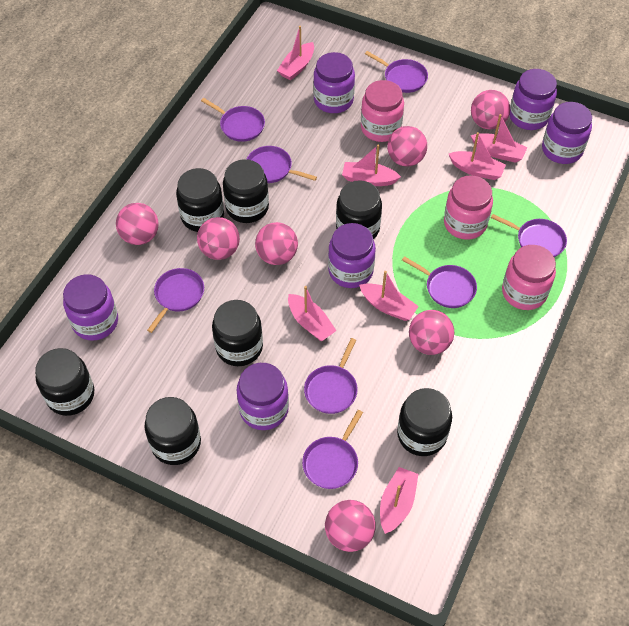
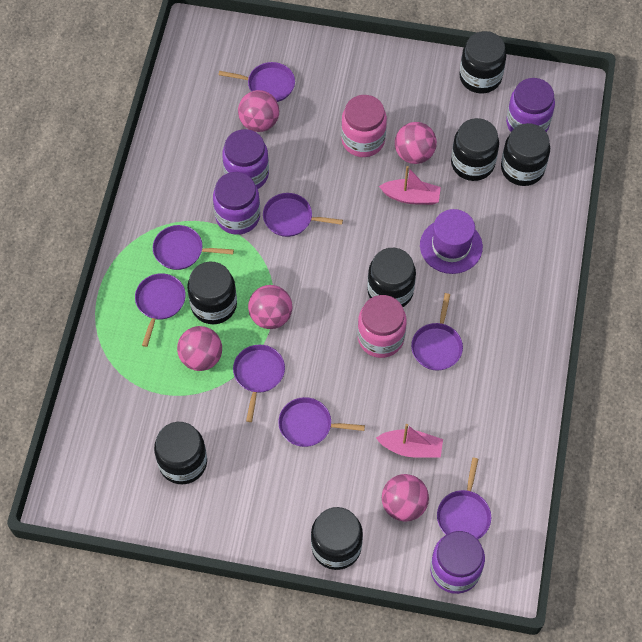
pink ball: 7 -> 5
pink boat: 7 -> 2
pink jar: 3 -> 2
purple hat: 0 -> 1
purple jar: 6 -> 4

